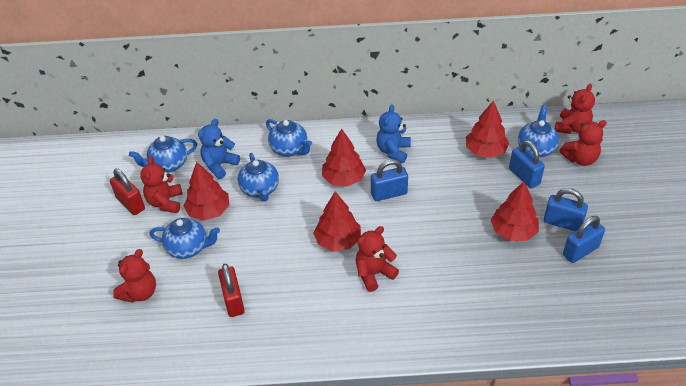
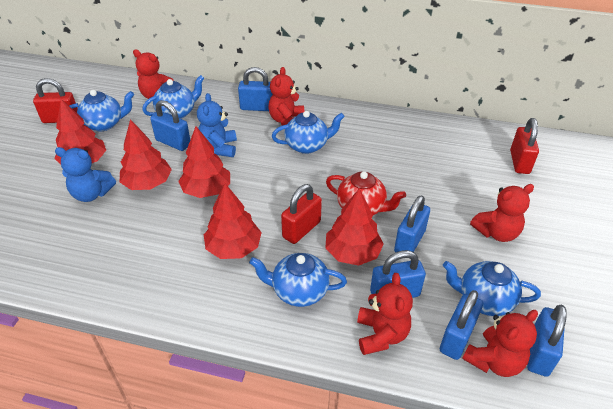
blue padlock: 4 -> 6
red padlock: 2 -> 3
red teapot: 0 -> 1

